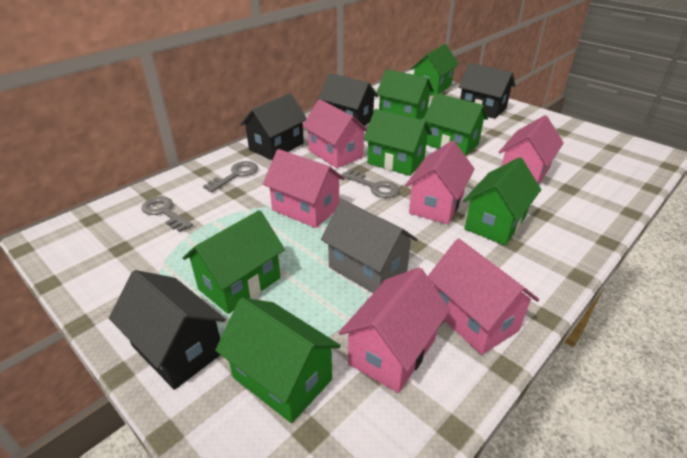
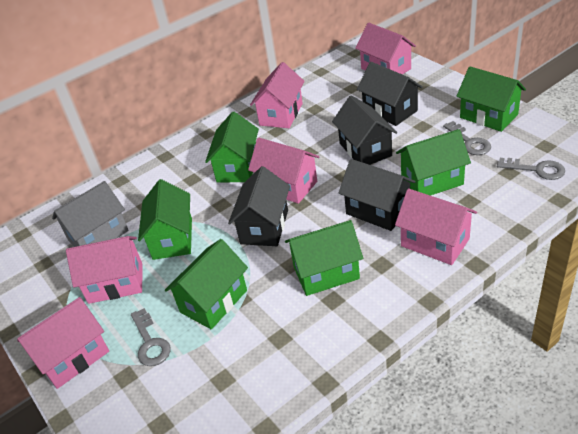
green house: 7 -> 6

